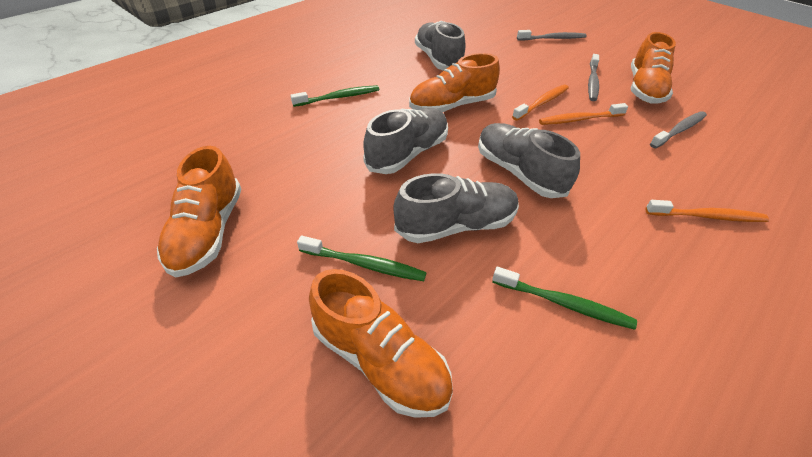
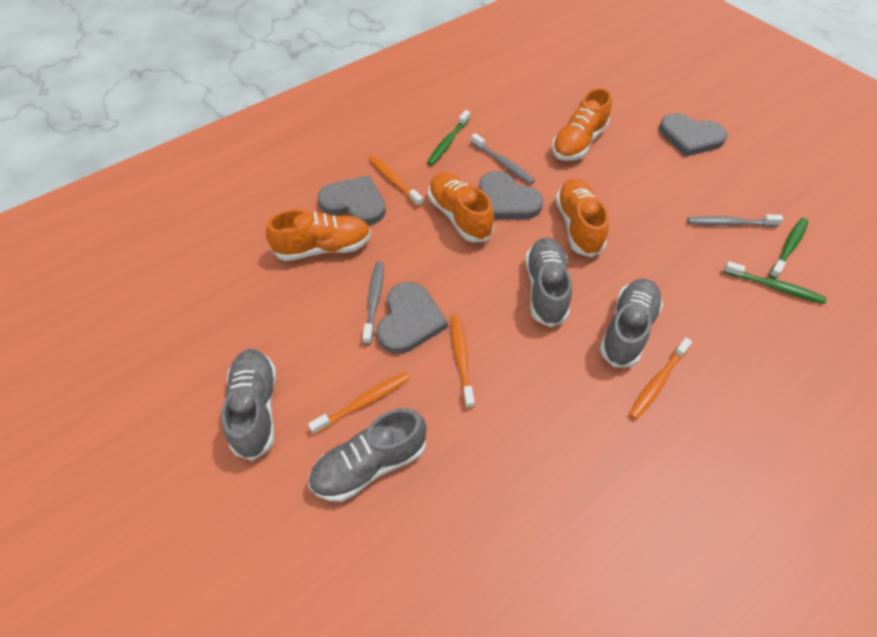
grey heart: 0 -> 4
orange toothbrush: 3 -> 4

